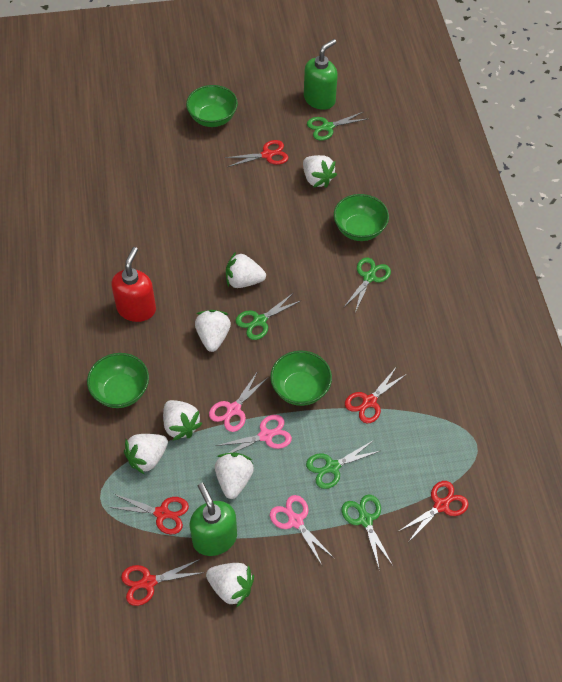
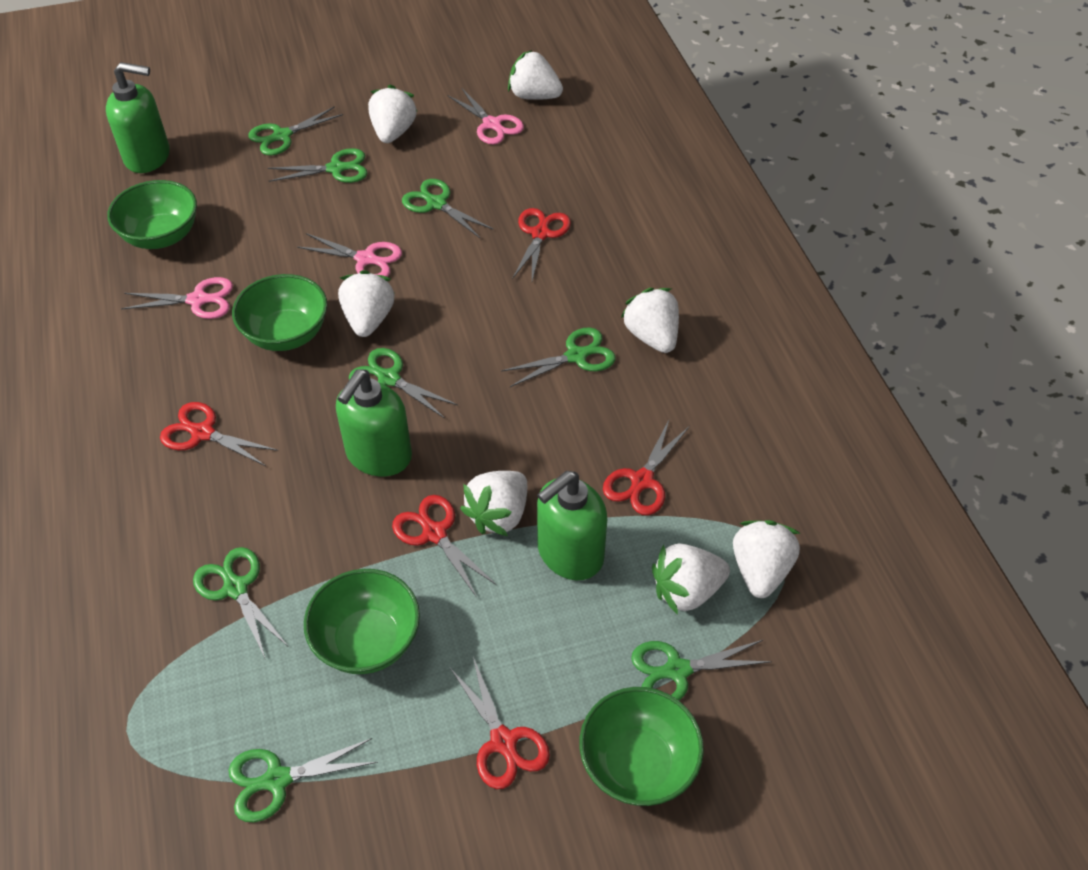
green scissors: 5 -> 8
green soap dispenser: 2 -> 3
red soap dispenser: 1 -> 0

